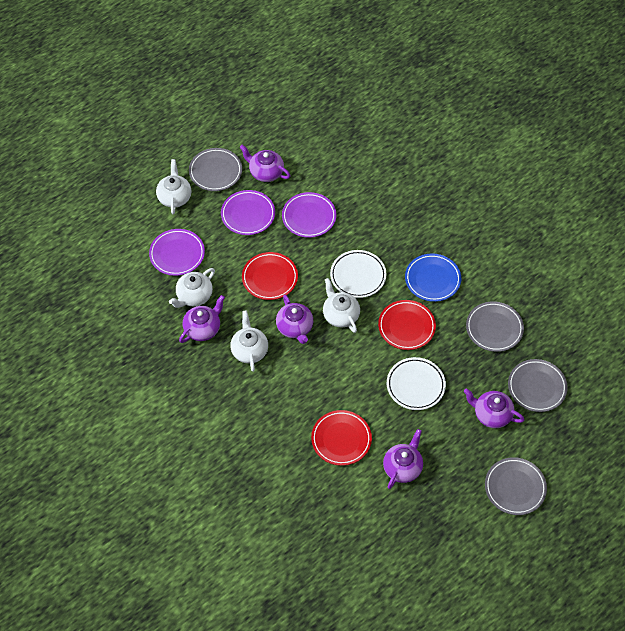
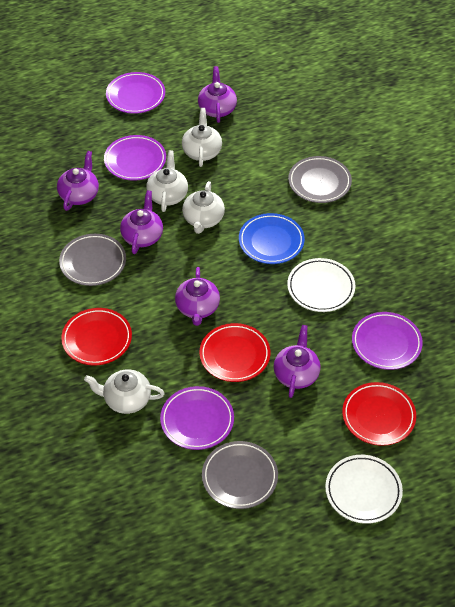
grey plate: 4 -> 3
purple plate: 3 -> 4

